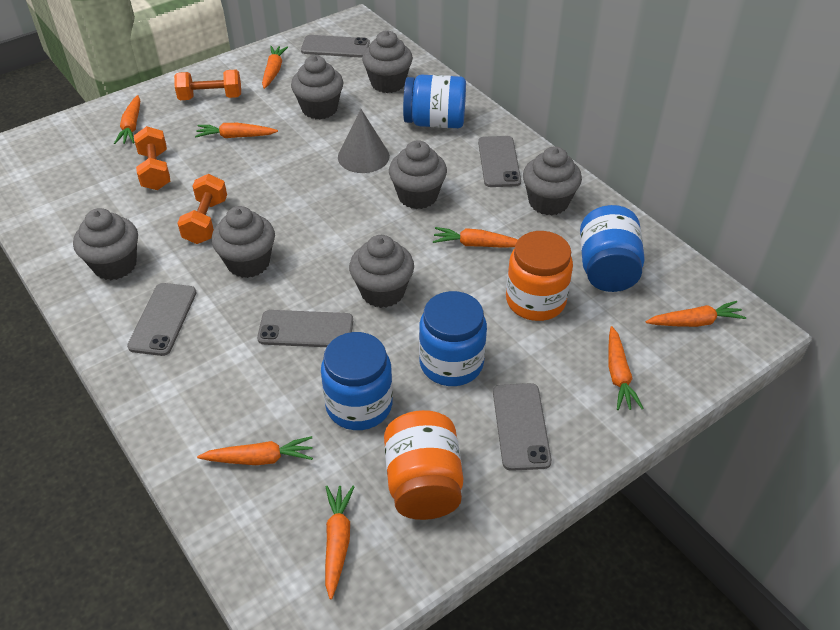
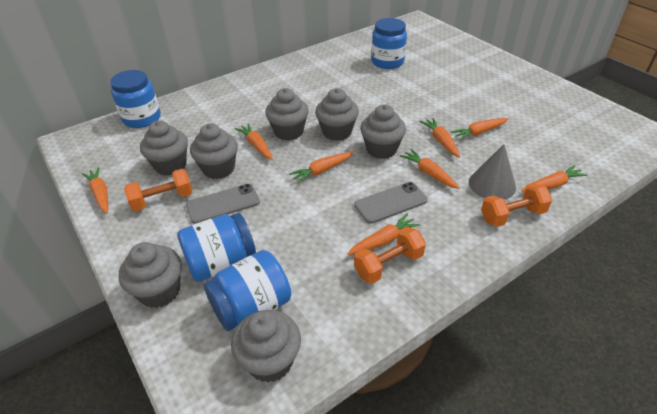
grey phone: 5 -> 2
orange jar: 2 -> 0

